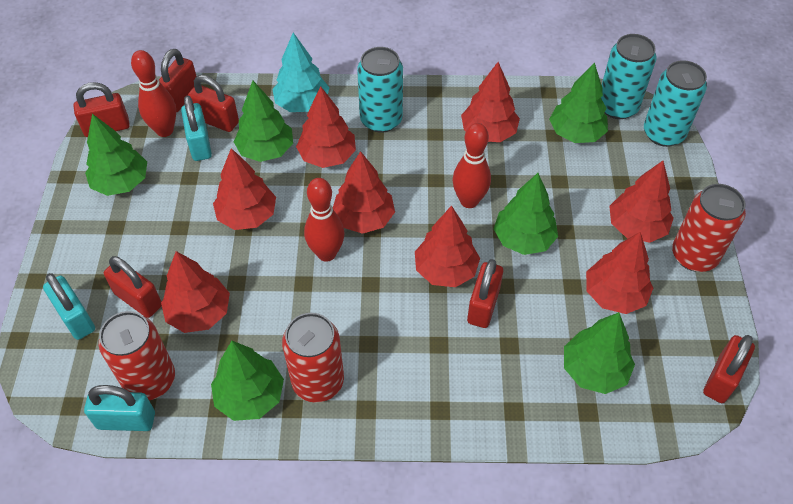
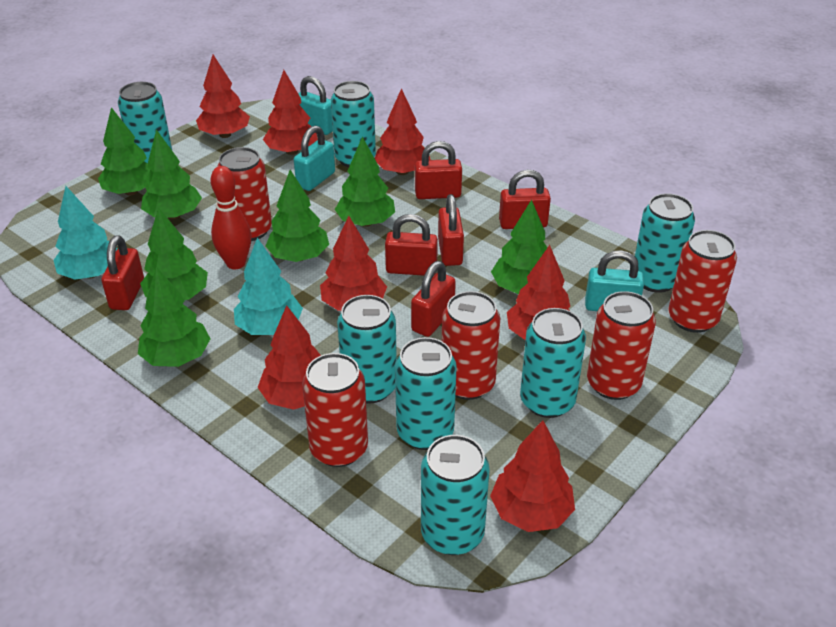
green tree: 6 -> 7
red bowling pin: 3 -> 1
red can: 3 -> 5
red tree: 8 -> 7
turquoise can: 3 -> 7
turquoise tree: 1 -> 2

